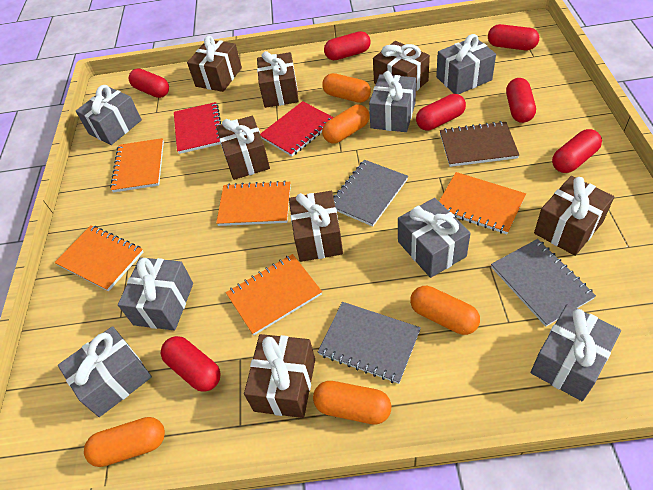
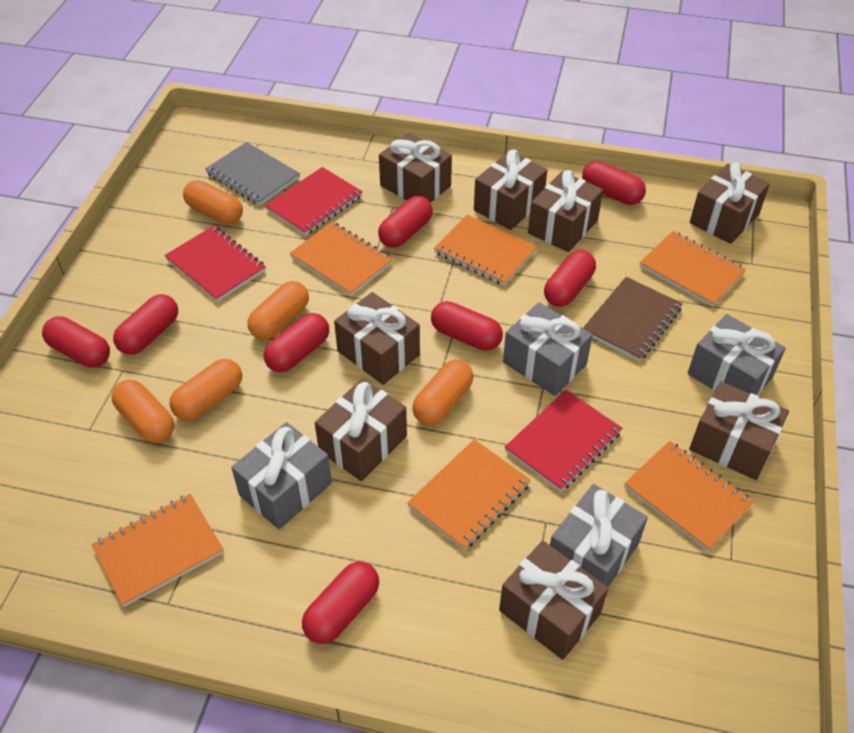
brown gift: 7 -> 8
grey gift: 7 -> 4
grey notebook: 3 -> 1
orange notebook: 5 -> 6
red capsule: 7 -> 8
red notebook: 2 -> 3

